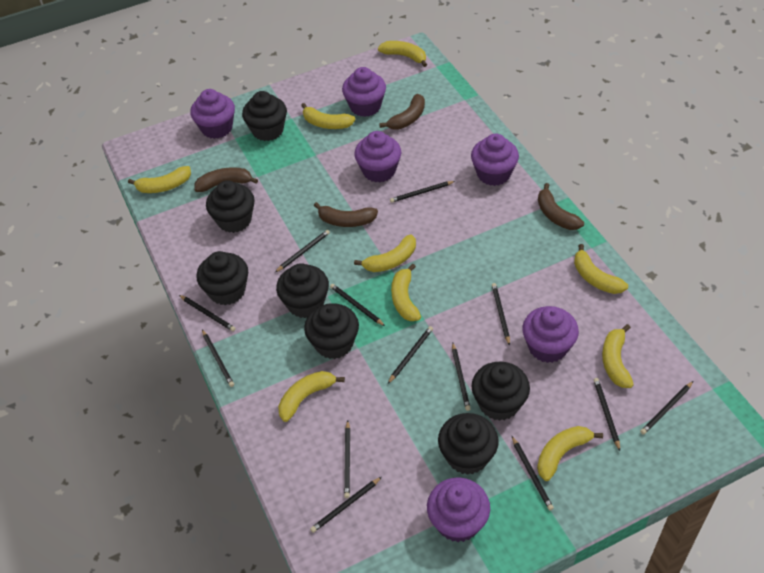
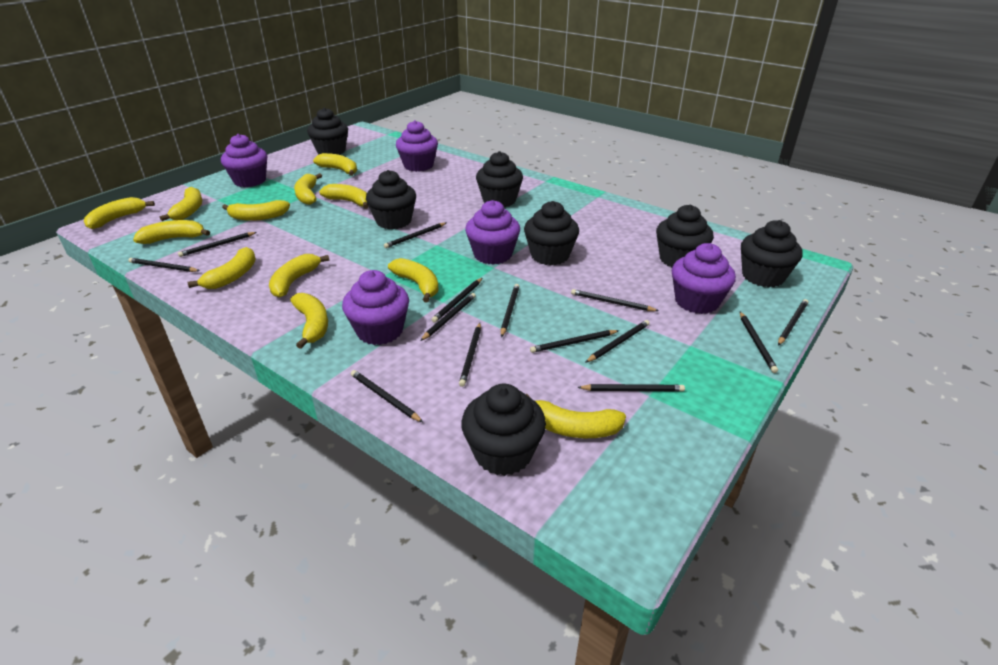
black pencil: 13 -> 14
brown banana: 4 -> 0
purple cupcake: 6 -> 5
yellow banana: 9 -> 12

